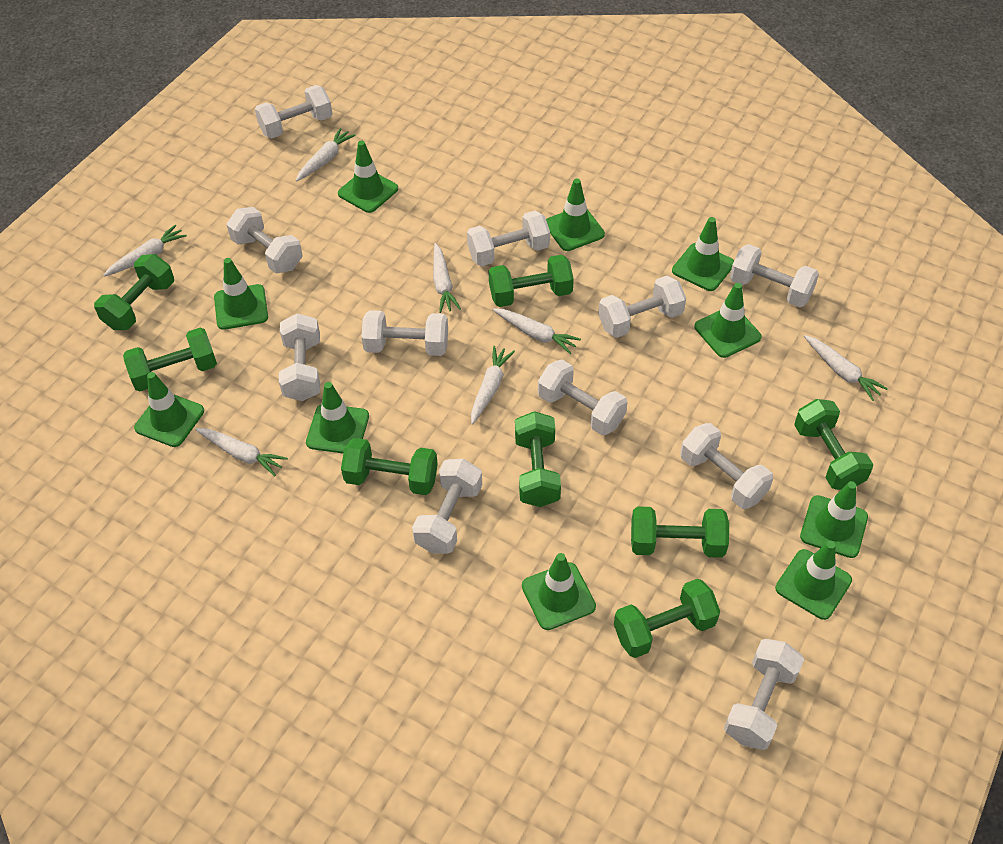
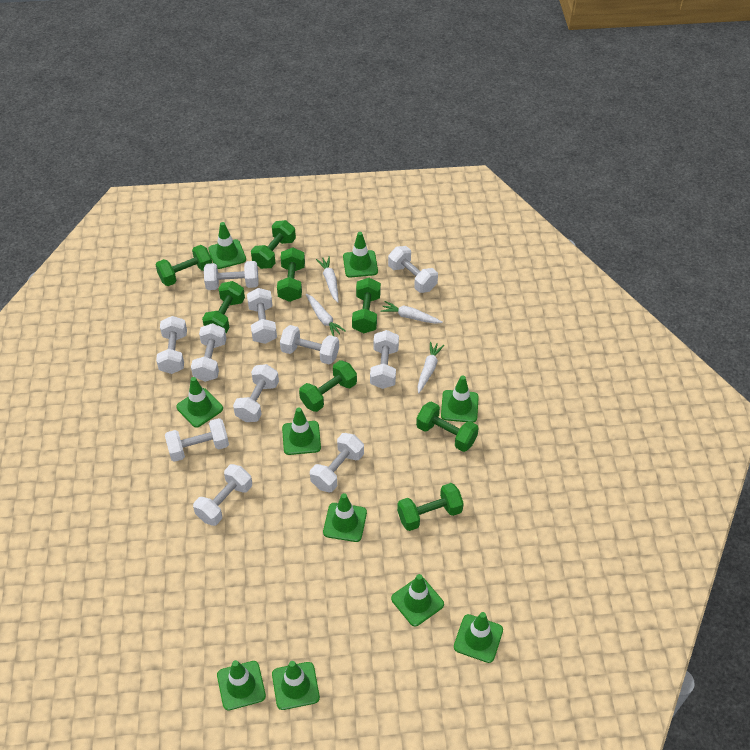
white carrot: 7 -> 4

